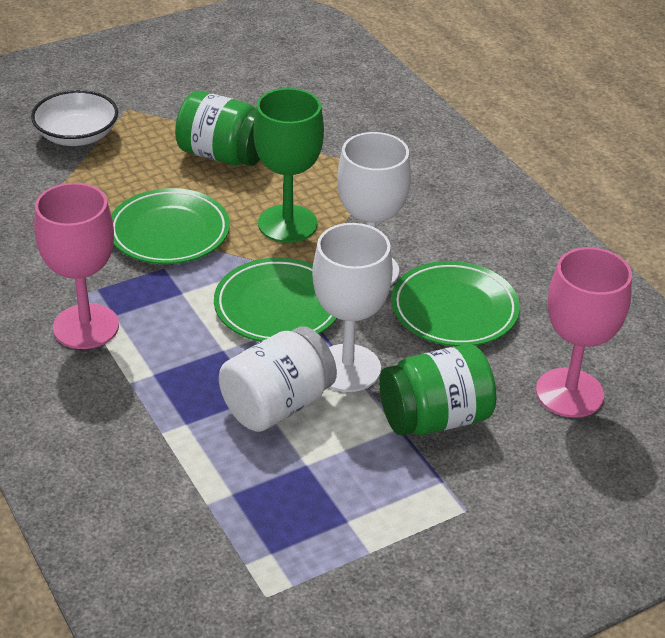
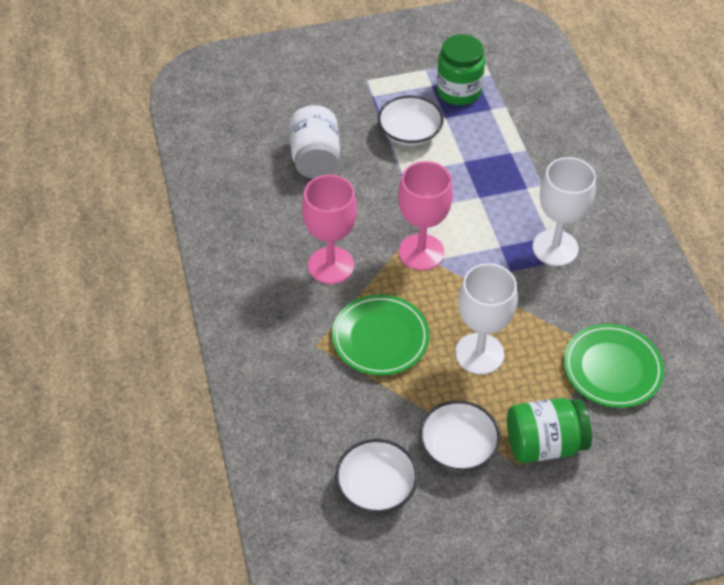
green goblet: 1 -> 0
green plate: 3 -> 2
white bowl: 1 -> 3

